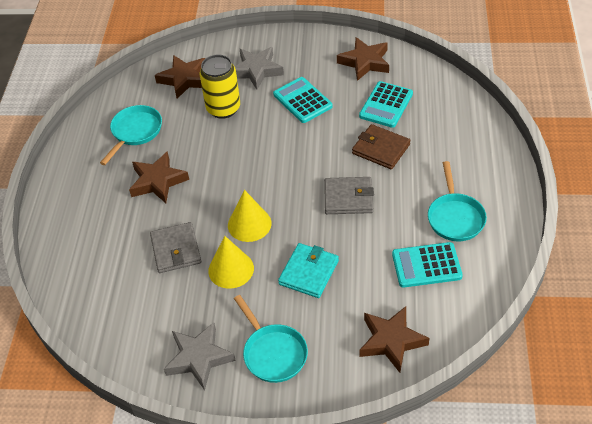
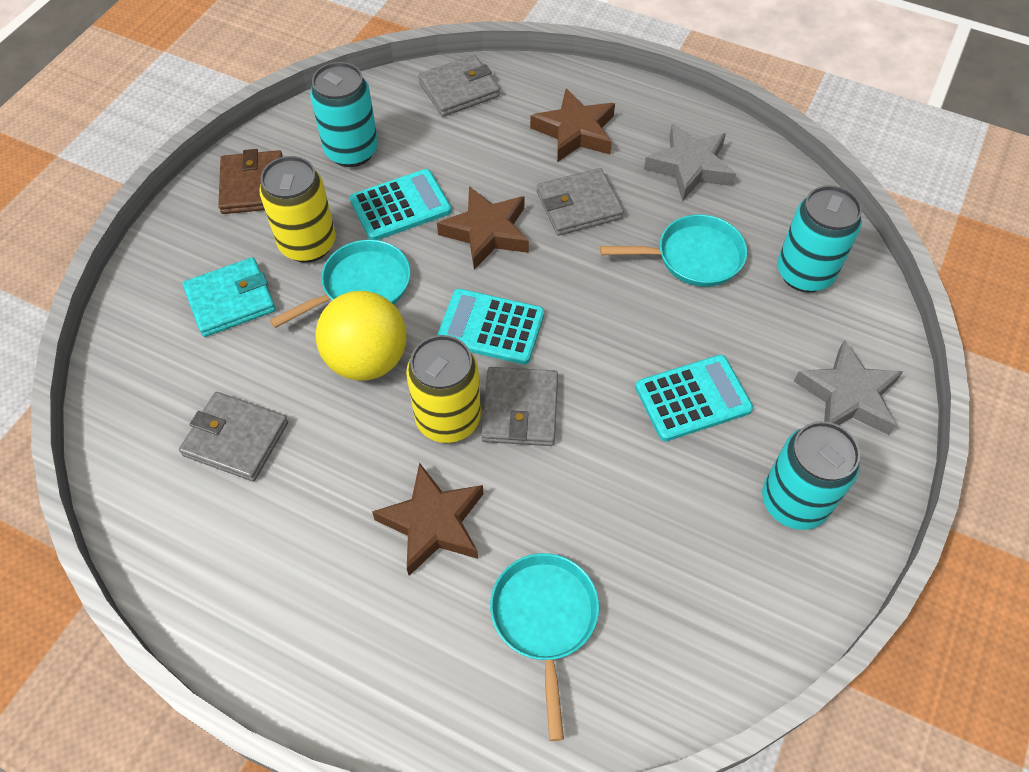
brown star: 4 -> 3
grey wallet: 2 -> 4
turquoise can: 0 -> 3
yellow ball: 0 -> 1
yellow can: 1 -> 2
yellow cone: 2 -> 0

